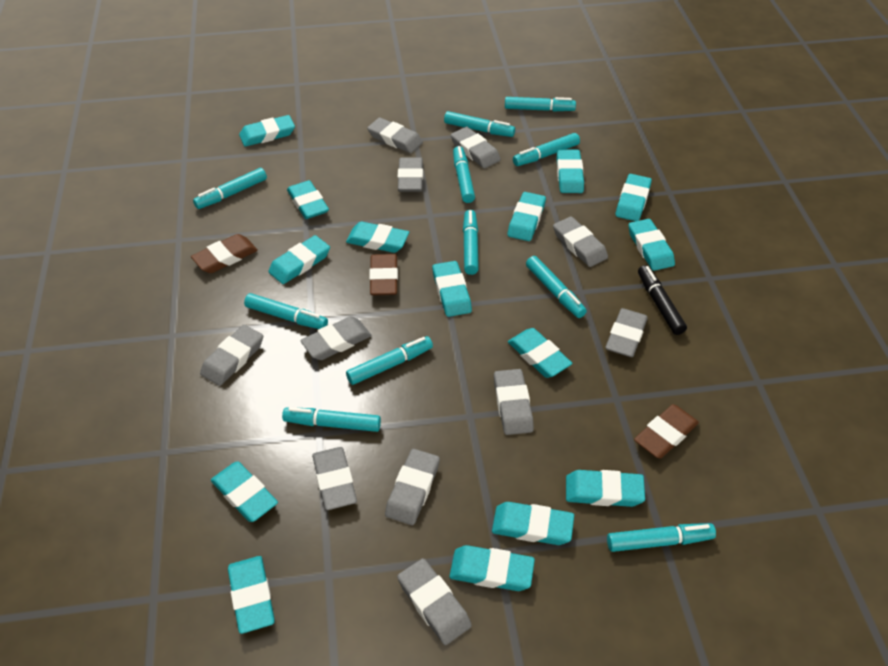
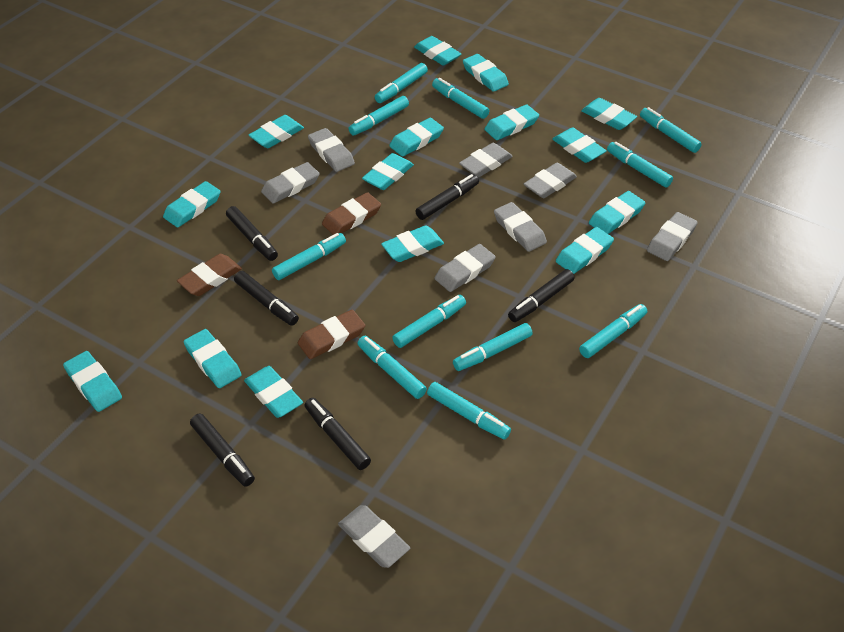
black marker: 1 -> 6
grey eraser: 11 -> 8

